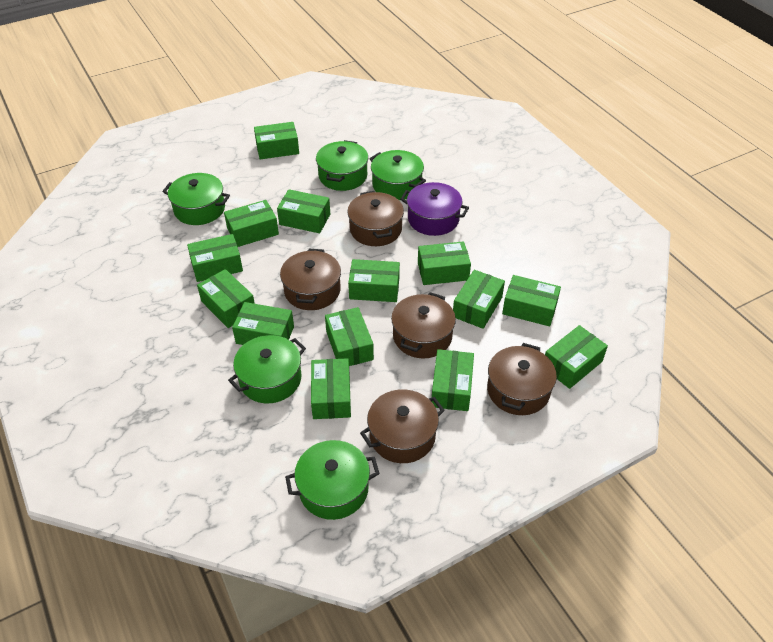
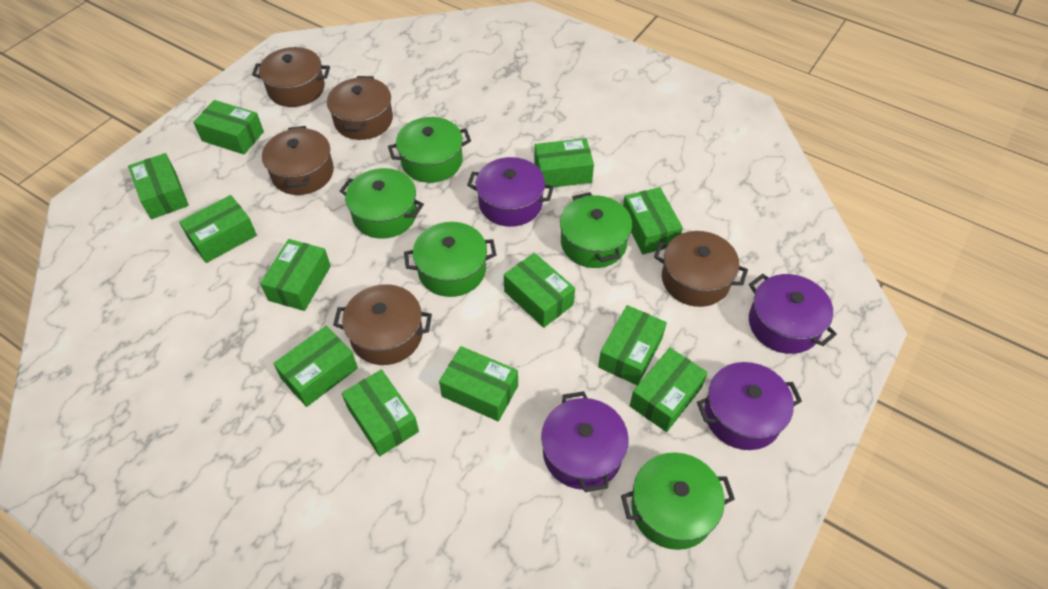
green box: 14 -> 12
purple pot: 1 -> 4

